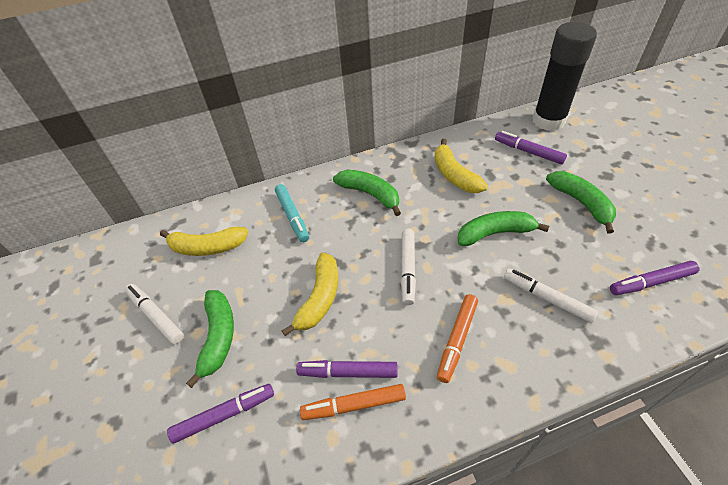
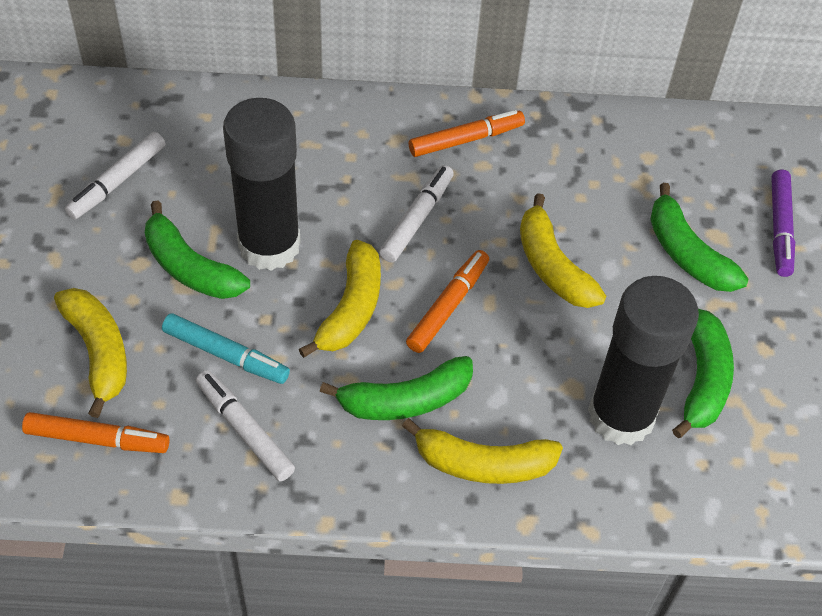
black glue stick: 1 -> 2
orange marker: 2 -> 3
purple marker: 4 -> 1
yellow banana: 3 -> 4

